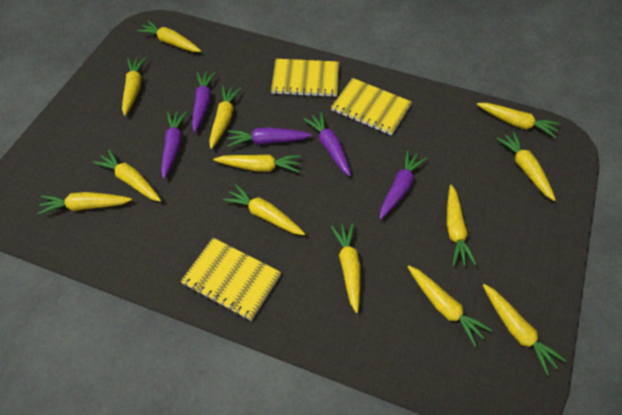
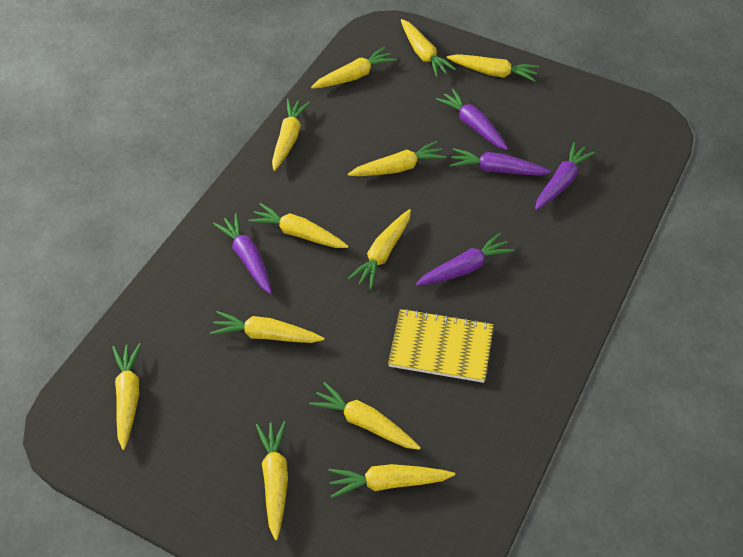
yellow carrot: 13 -> 12
yellow notebook: 3 -> 1

